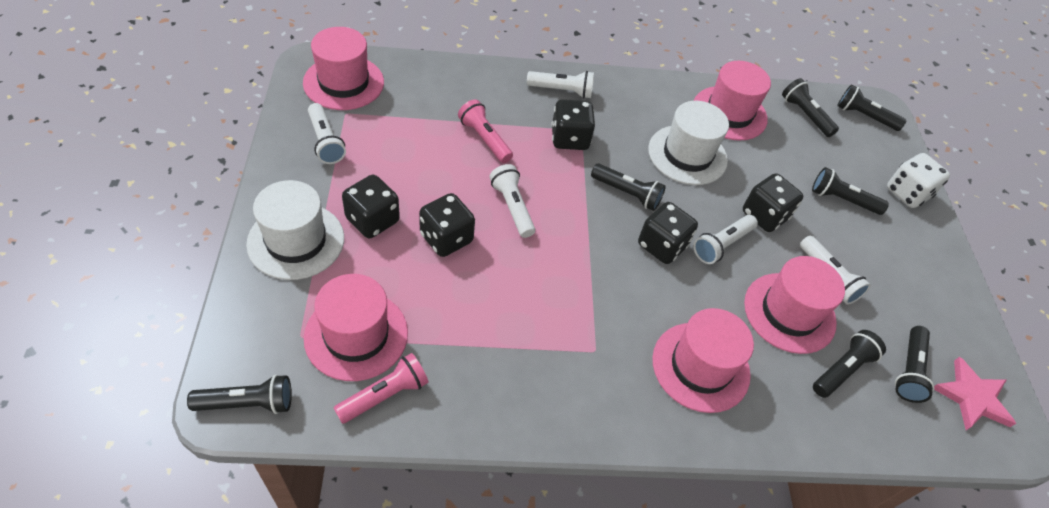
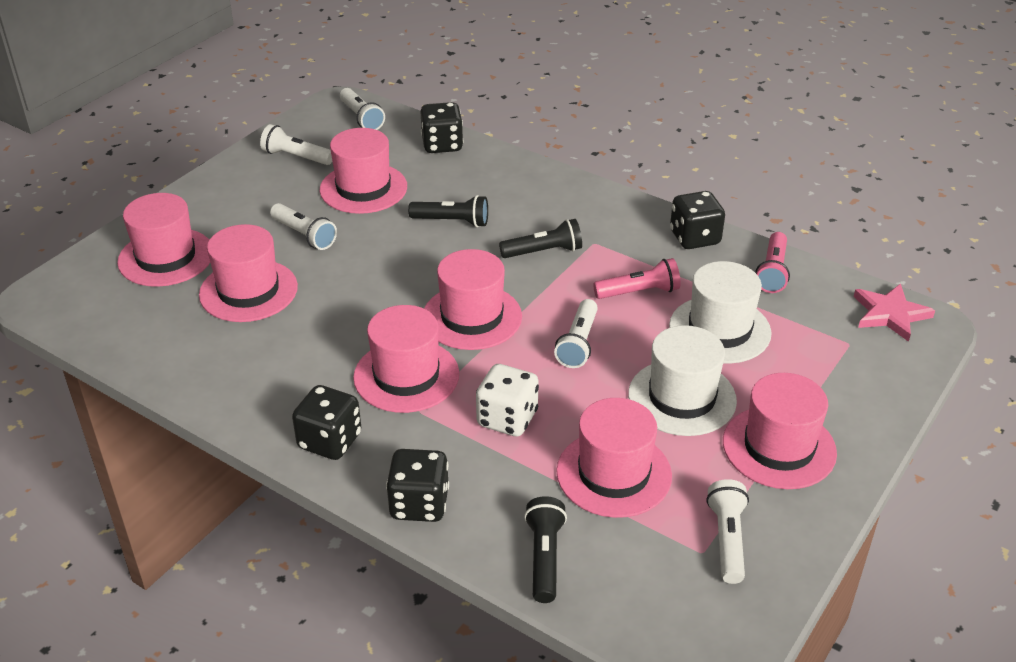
black dice: 5 -> 4
black flashlight: 7 -> 3
pink hat: 5 -> 7

